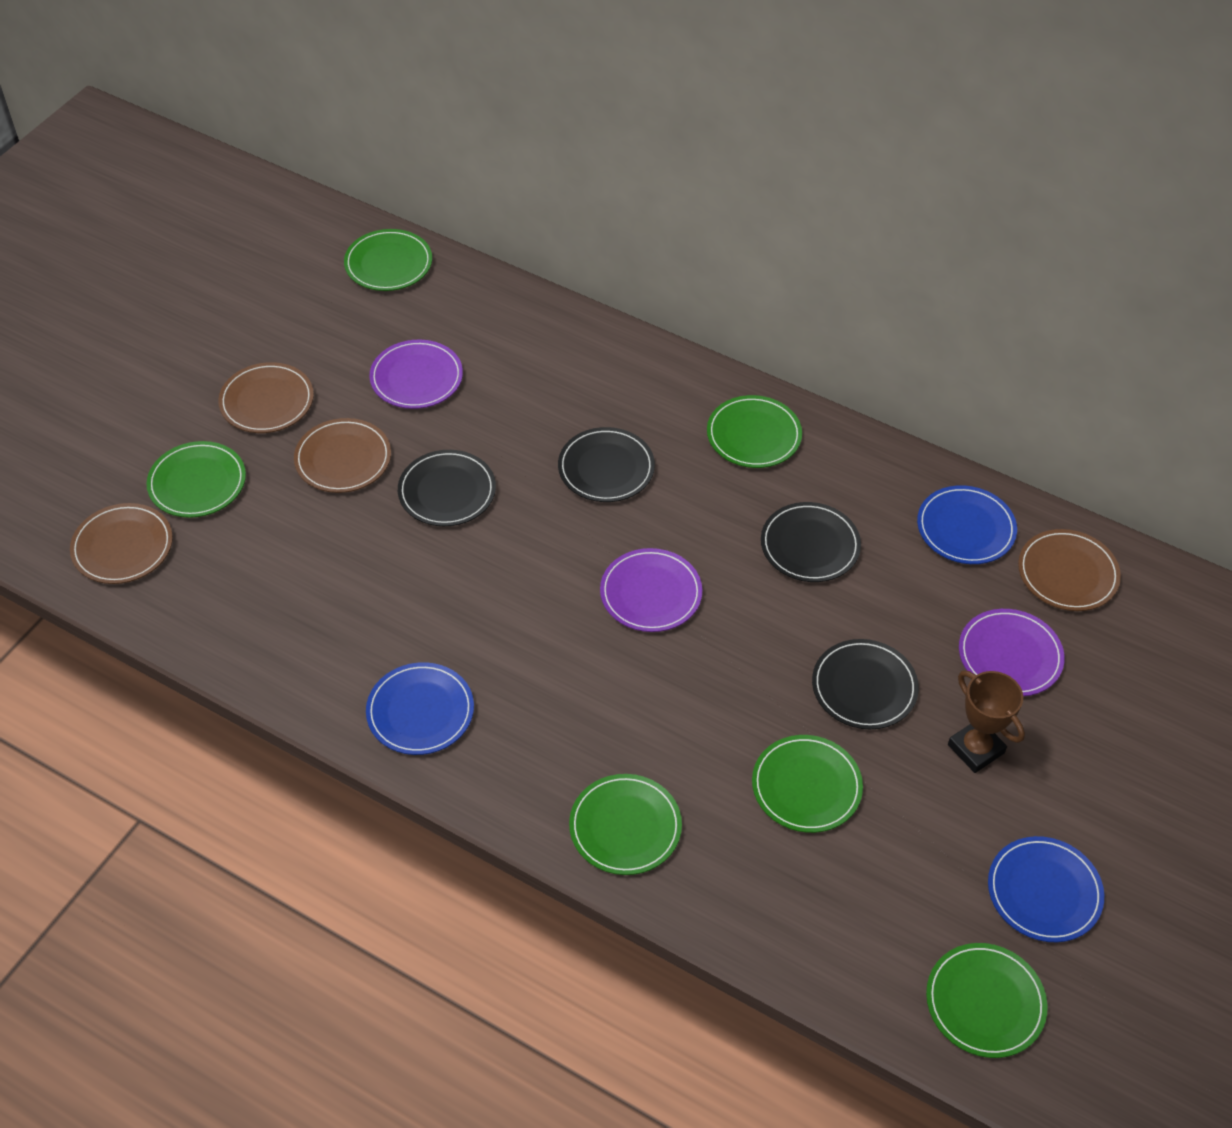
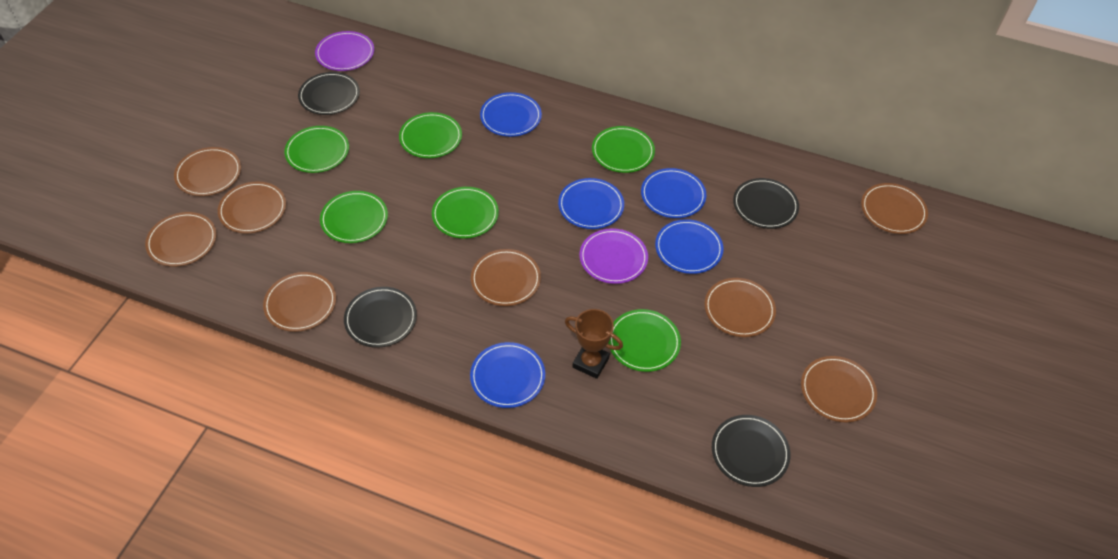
blue plate: 3 -> 5
brown plate: 4 -> 8
purple plate: 3 -> 2

